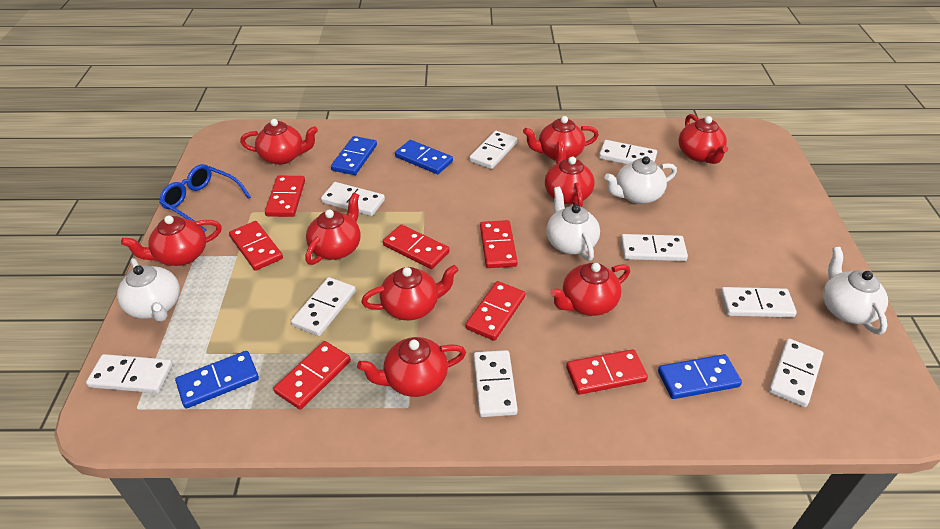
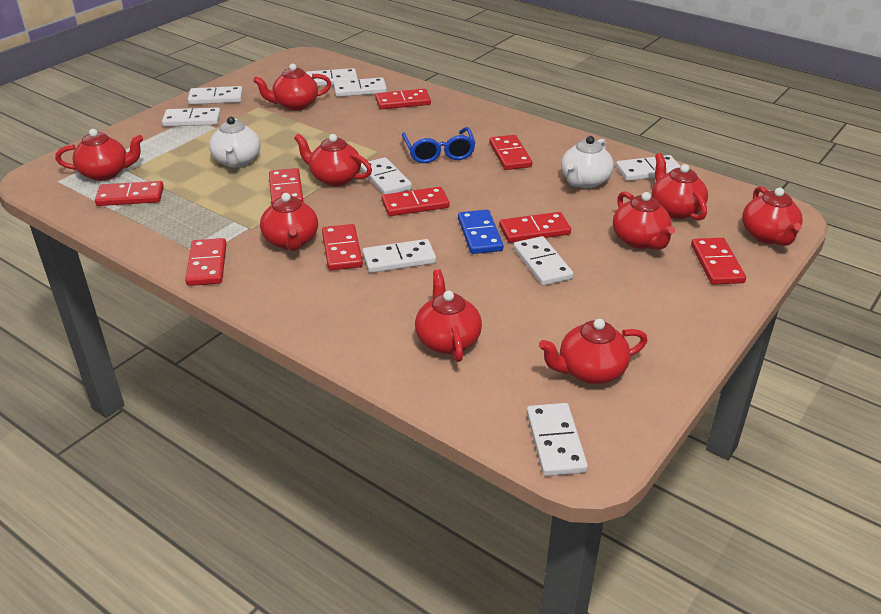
blue domino: 4 -> 1
red domino: 7 -> 9
white teapot: 4 -> 2

